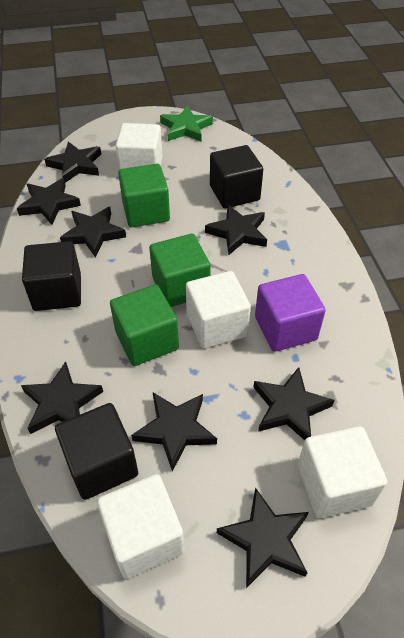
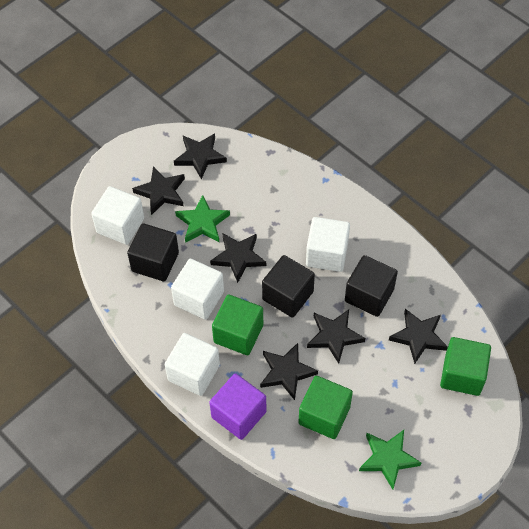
black star: 8 -> 6
green star: 1 -> 2

